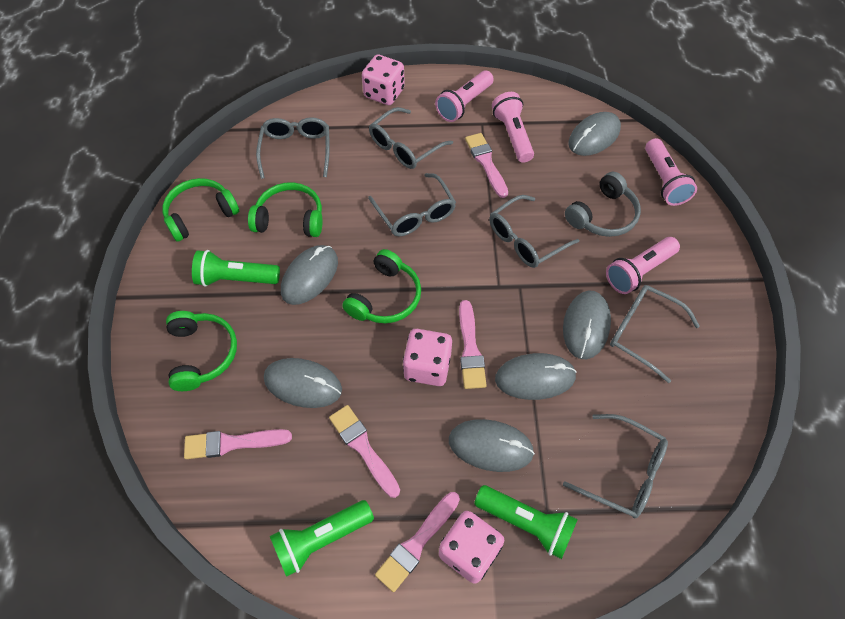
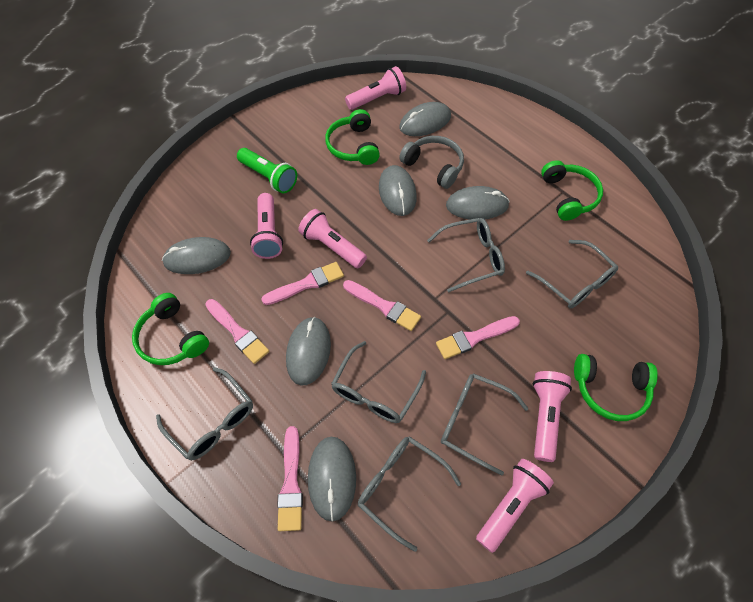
green flashlight: 3 -> 1
pink dice: 3 -> 0
pink flashlight: 4 -> 5

